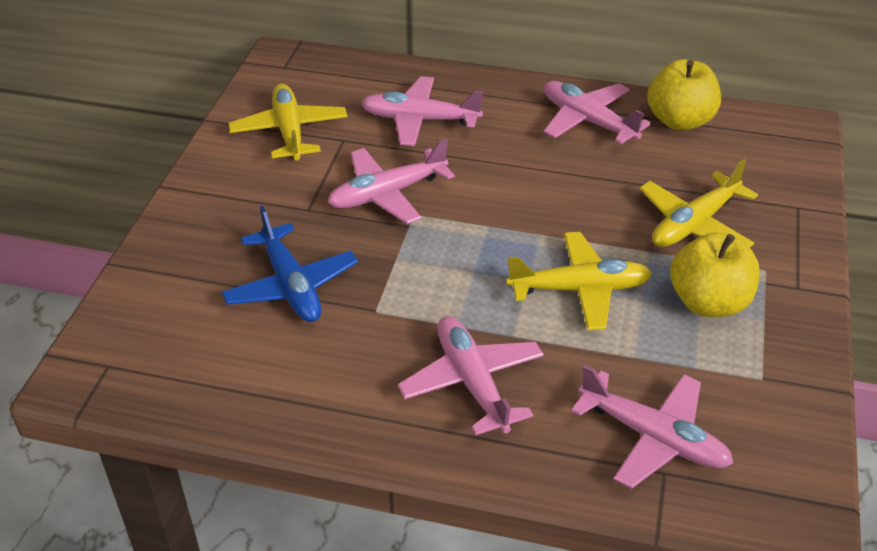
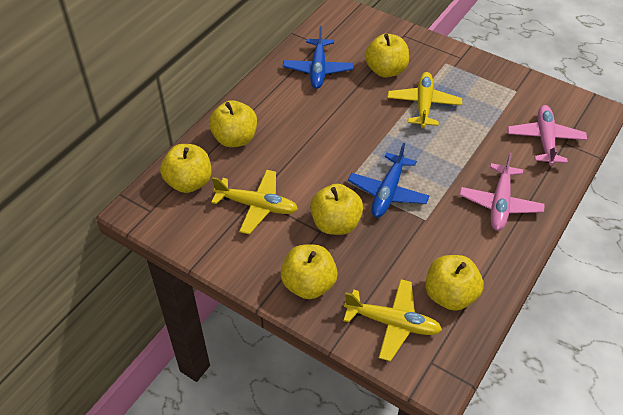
blue plane: 1 -> 2
pink plane: 5 -> 2
yellow apple: 2 -> 6

